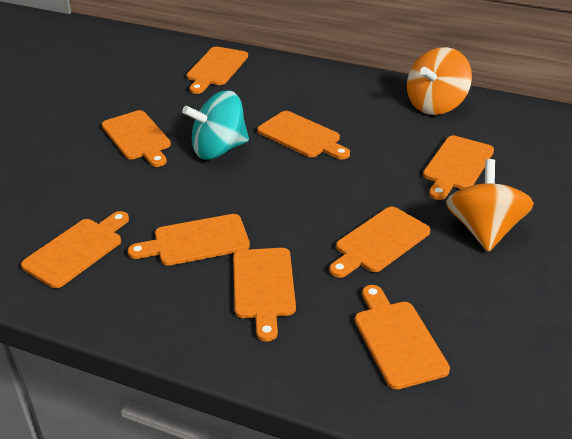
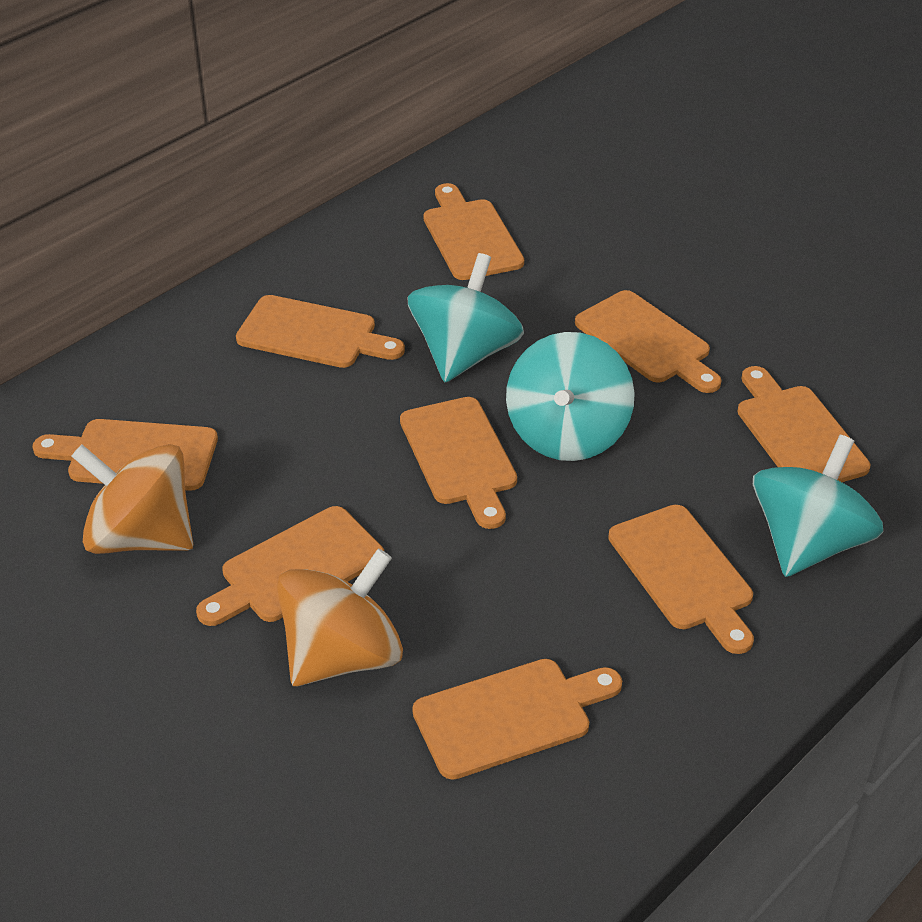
turquoise spinning top: 1 -> 3

